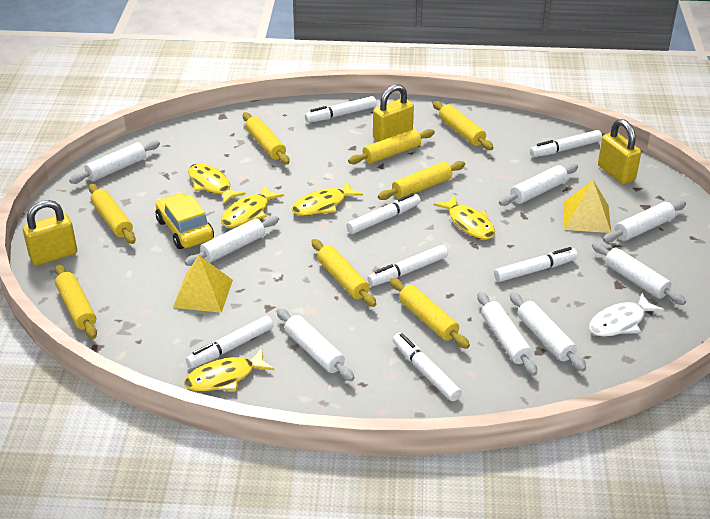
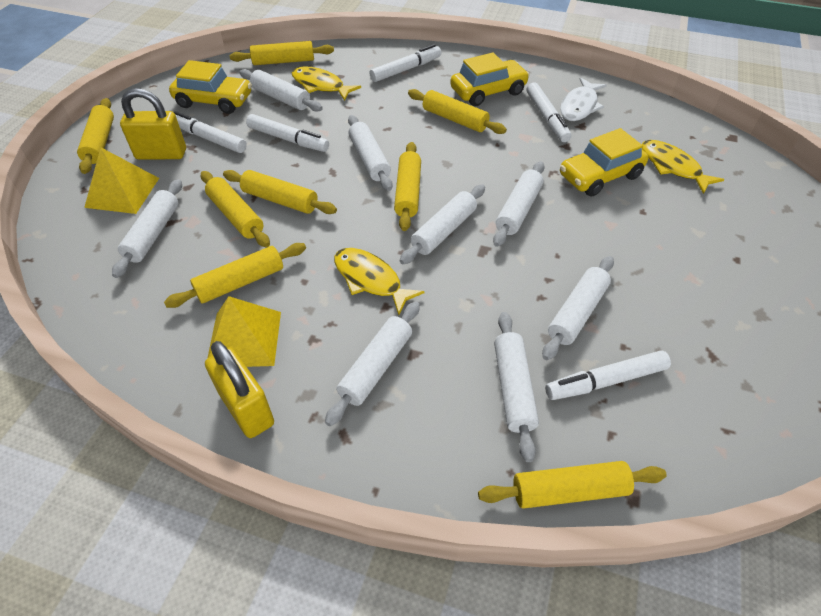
white marker: 7 -> 5
yellow car: 1 -> 3
yellow fish: 5 -> 3
yellow padlock: 3 -> 2

